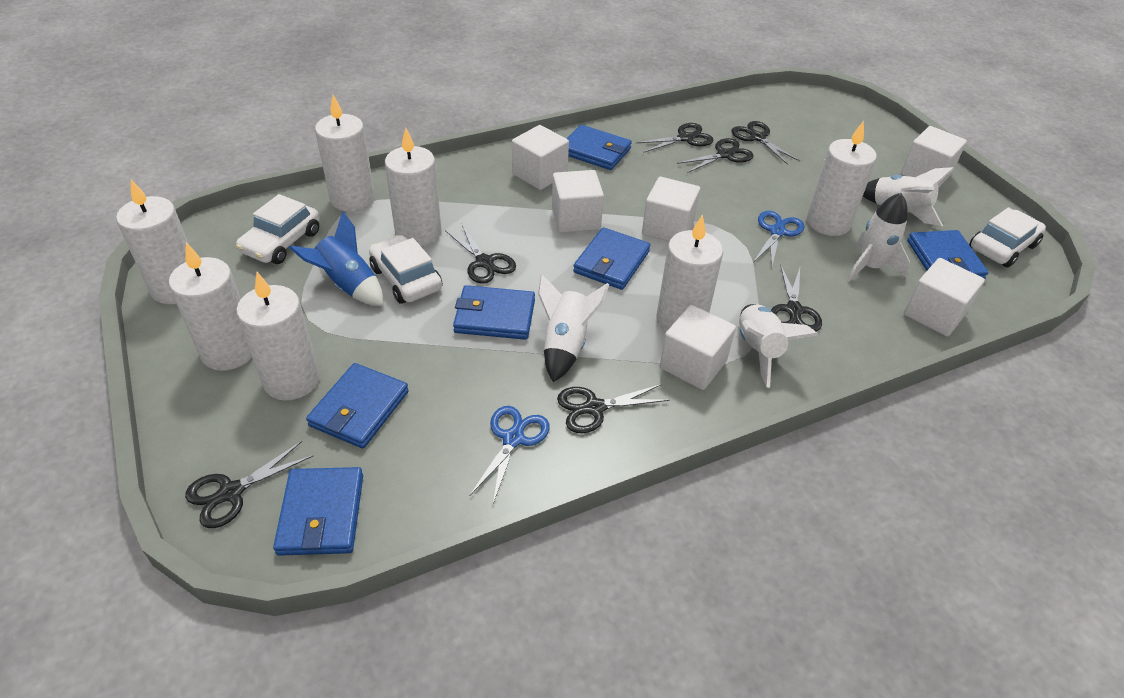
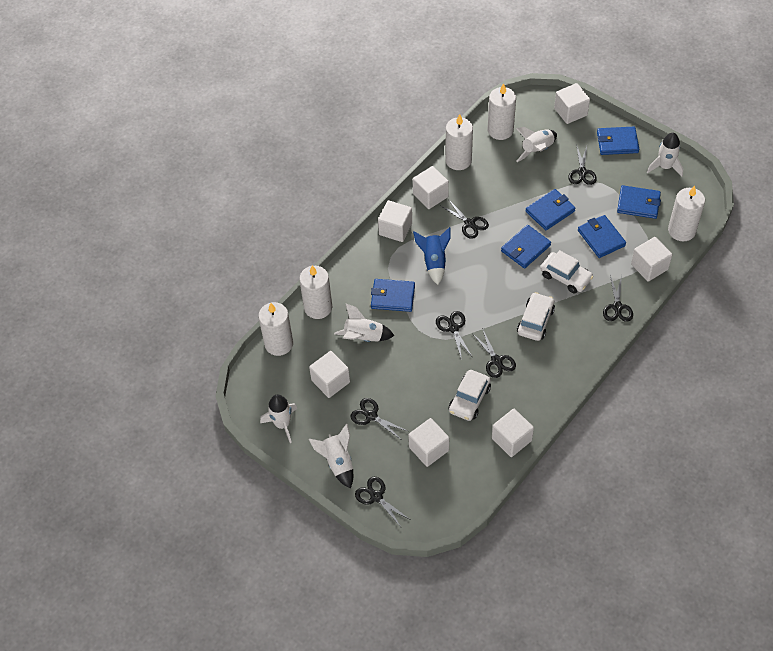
blue scissors: 2 -> 0
white candle: 7 -> 5
white cube: 6 -> 7
white rocket: 4 -> 5

